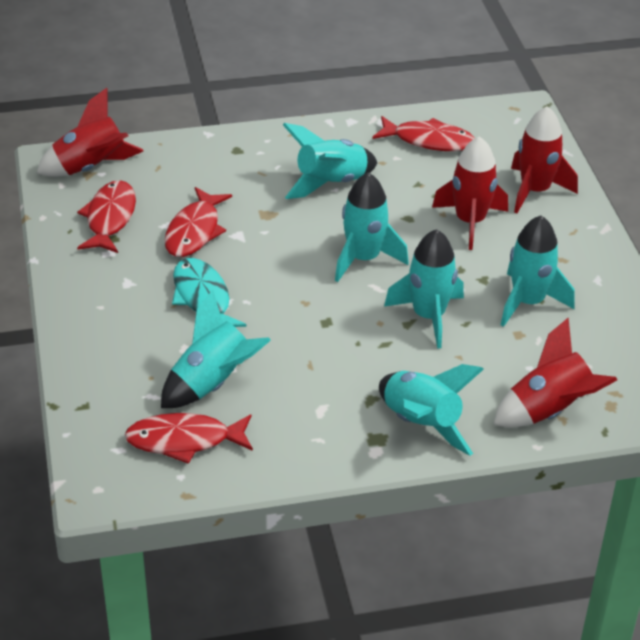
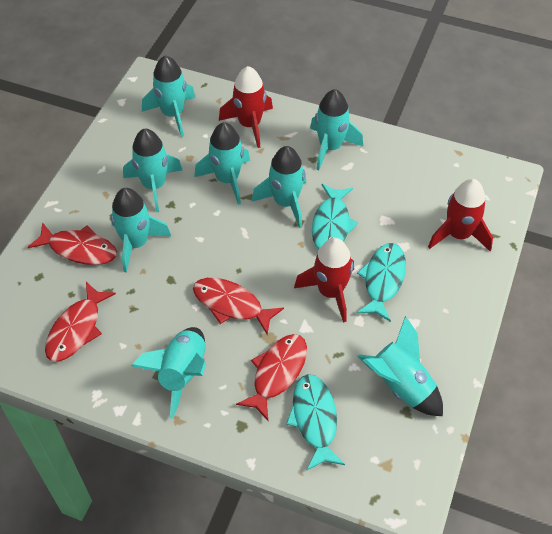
red rocket: 4 -> 3
turquoise fish: 1 -> 3
turquoise rocket: 6 -> 8

